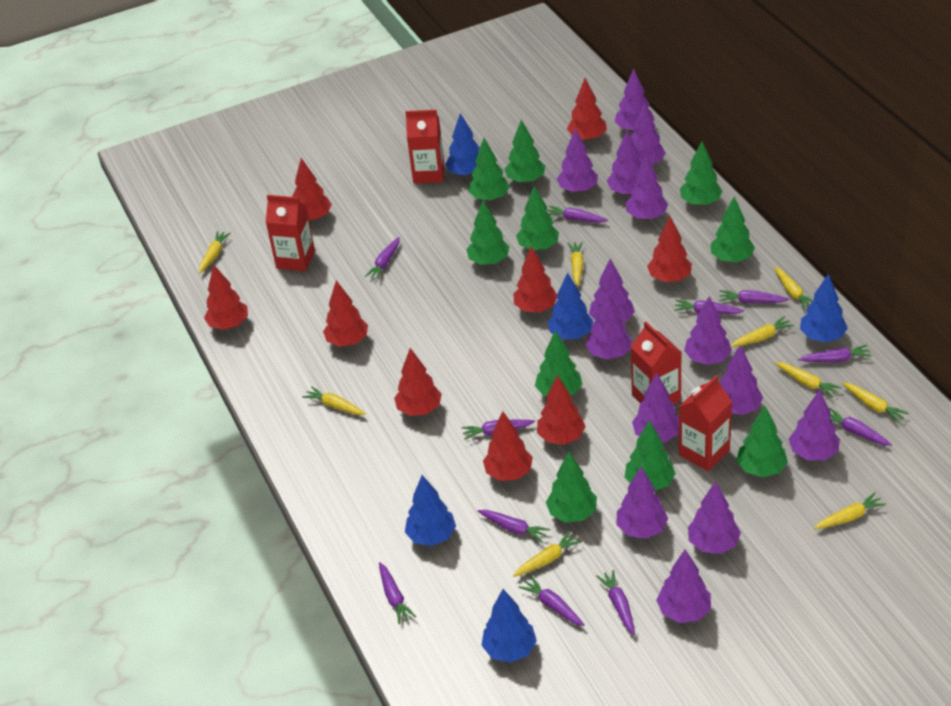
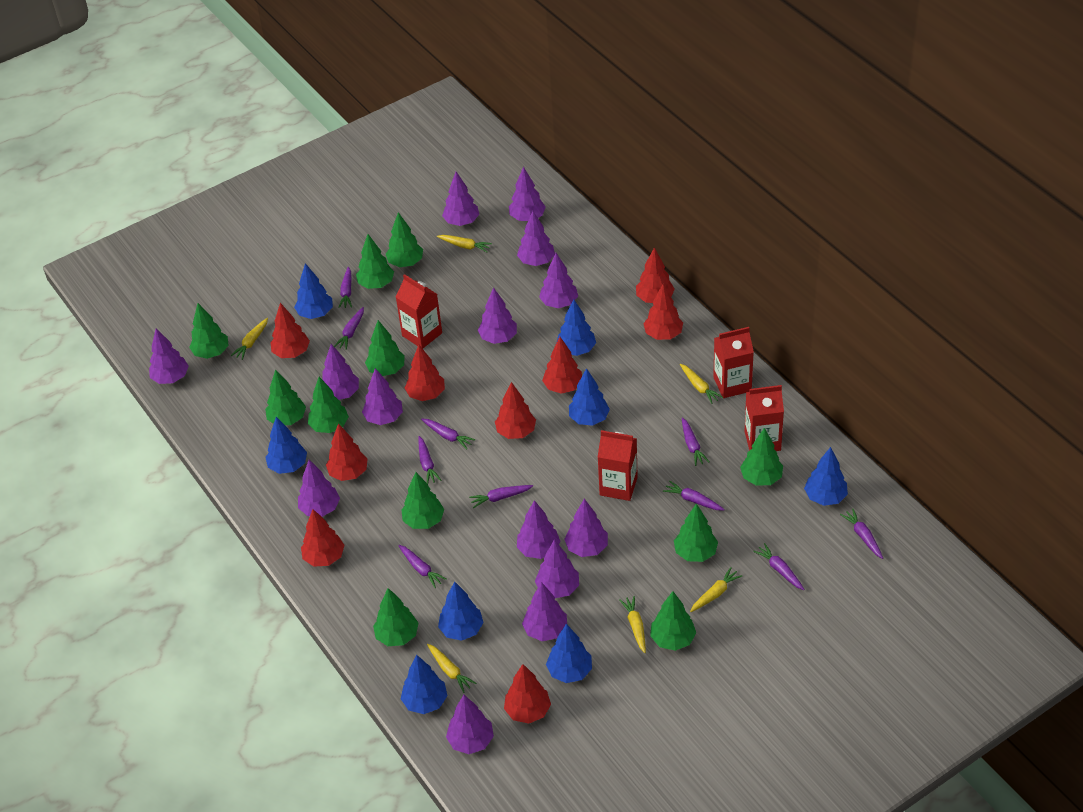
blue tree: 5 -> 8
green tree: 10 -> 11
purple carrot: 11 -> 10
yellow carrot: 9 -> 6

